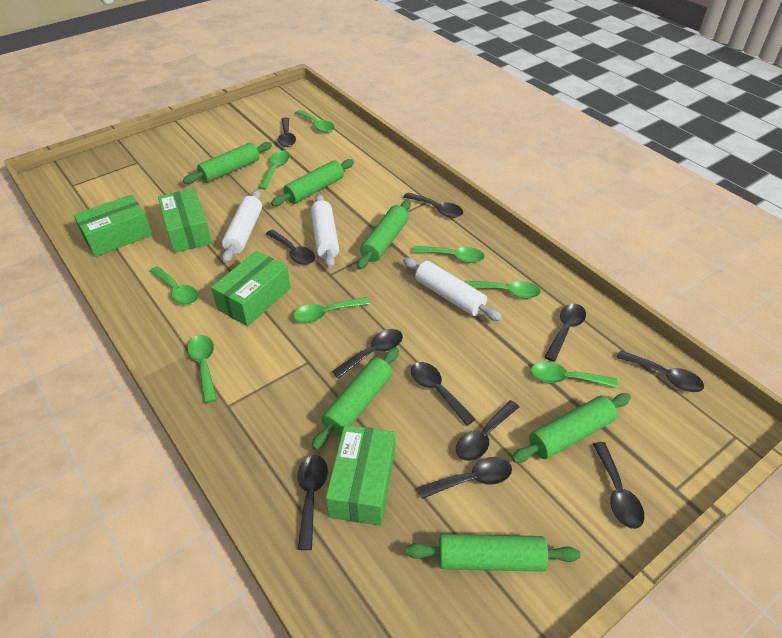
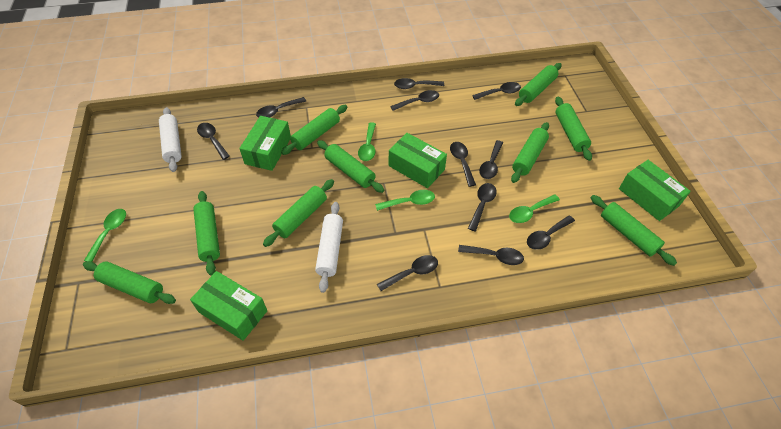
green rolling pin: 6 -> 9
green spoon: 8 -> 4
white rolling pin: 3 -> 2

